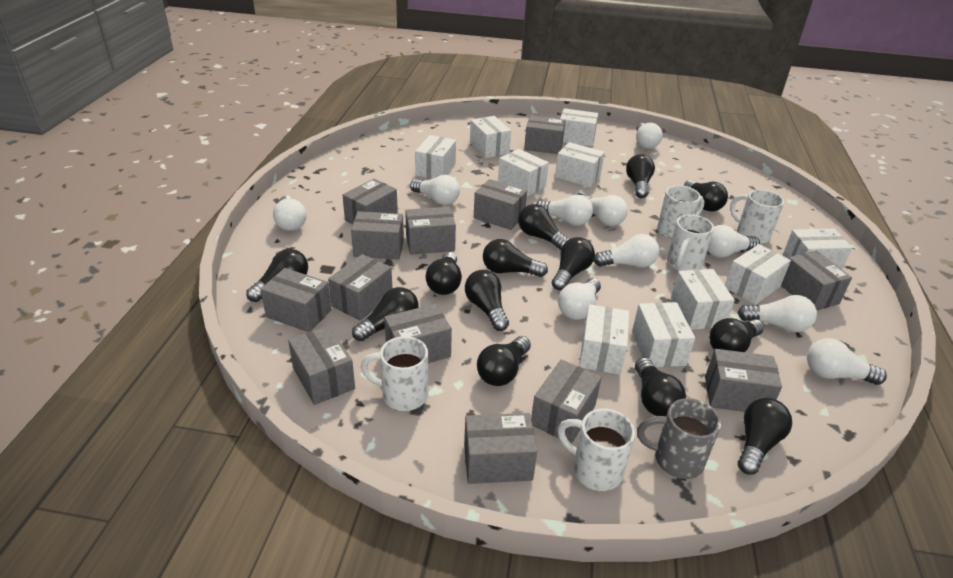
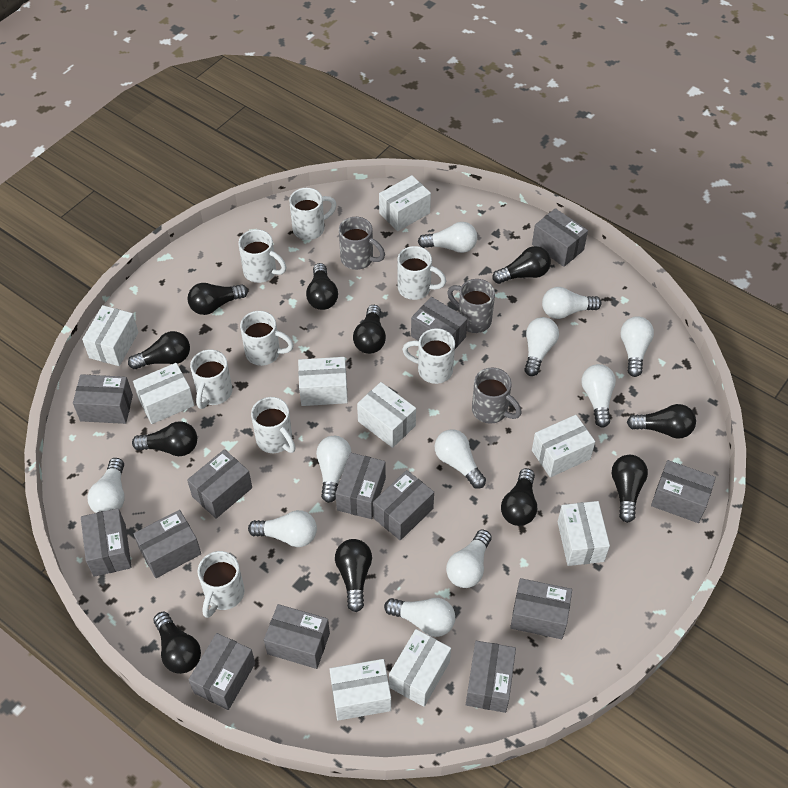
black light bulb: 13 -> 11
grey mug: 1 -> 3
white box: 10 -> 9
white light bulb: 10 -> 11
white mug: 5 -> 8

